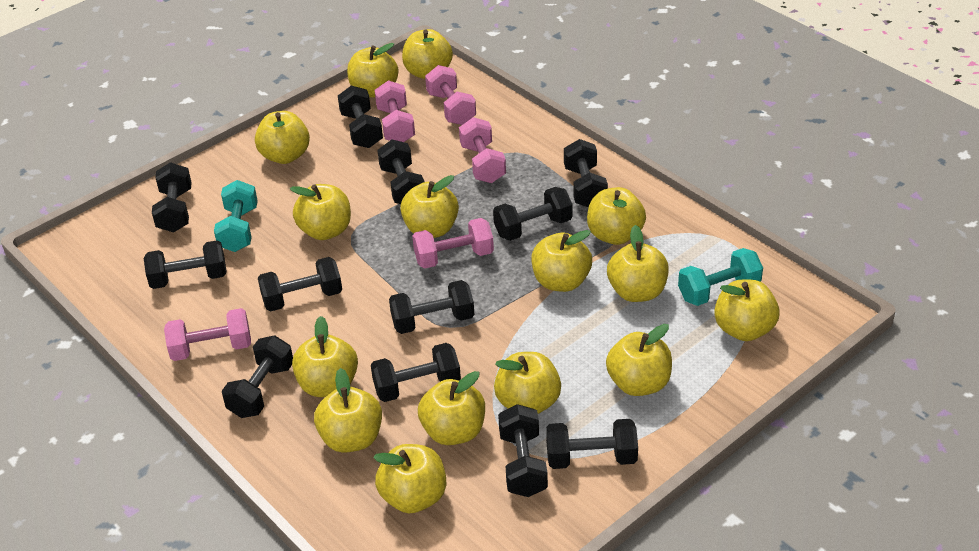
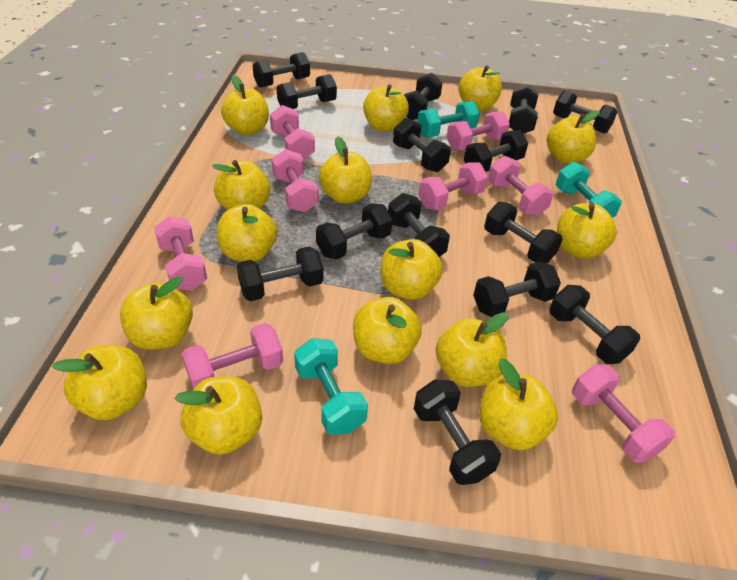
black dumbbell: 12 -> 14
pink dumbbell: 5 -> 8
turquoise dumbbell: 2 -> 3

